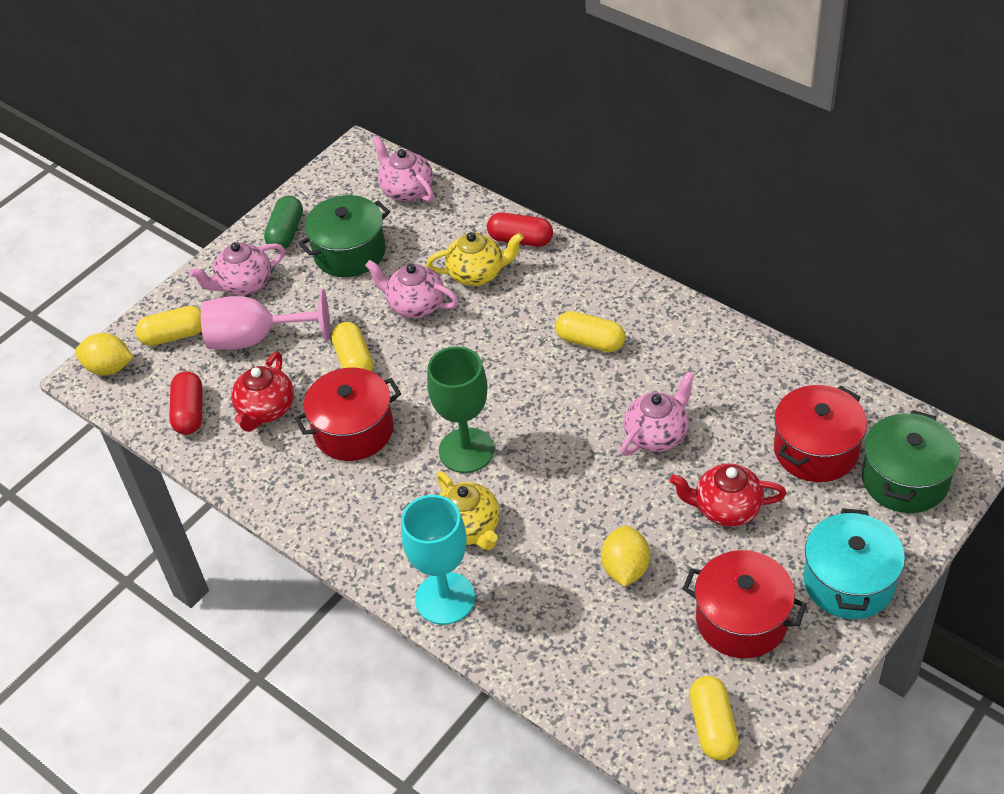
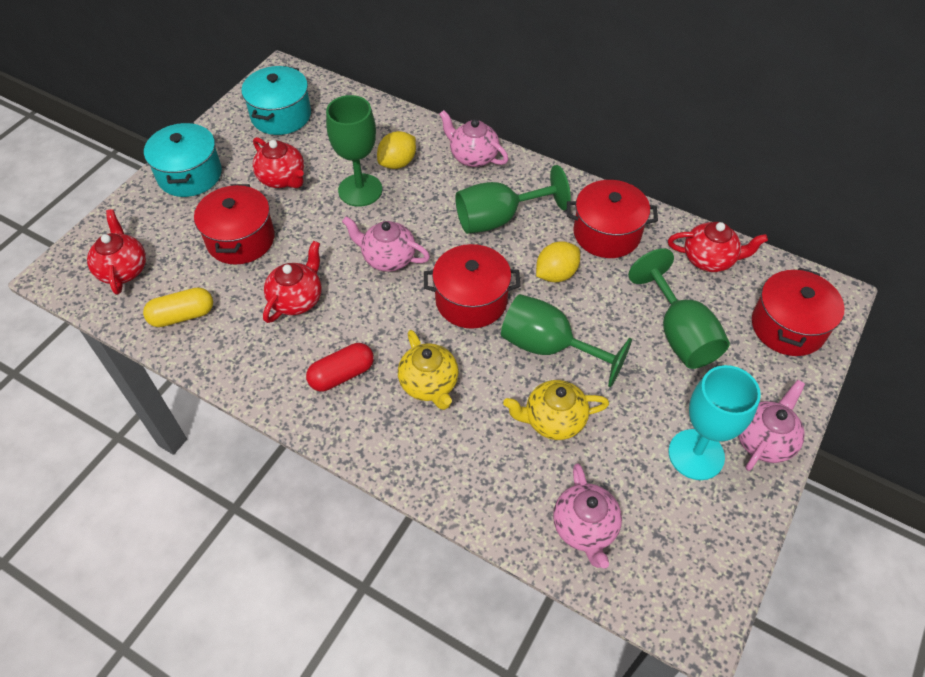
green capsule: 1 -> 0
green goblet: 1 -> 4
green pot: 2 -> 0
pink goblet: 1 -> 0
red capsule: 2 -> 1
red pot: 3 -> 4
red teapot: 2 -> 4
turquoise pot: 1 -> 2
yellow capsule: 4 -> 1

